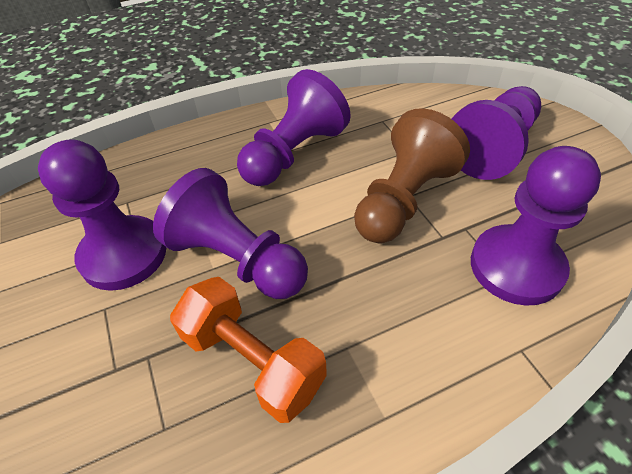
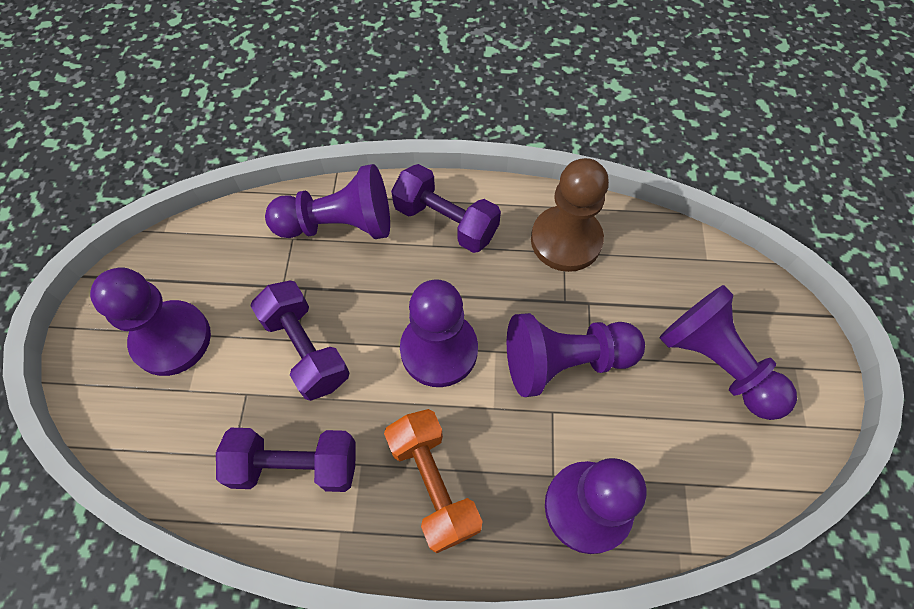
purple dumbbell: 0 -> 3
purple pawn: 5 -> 6

